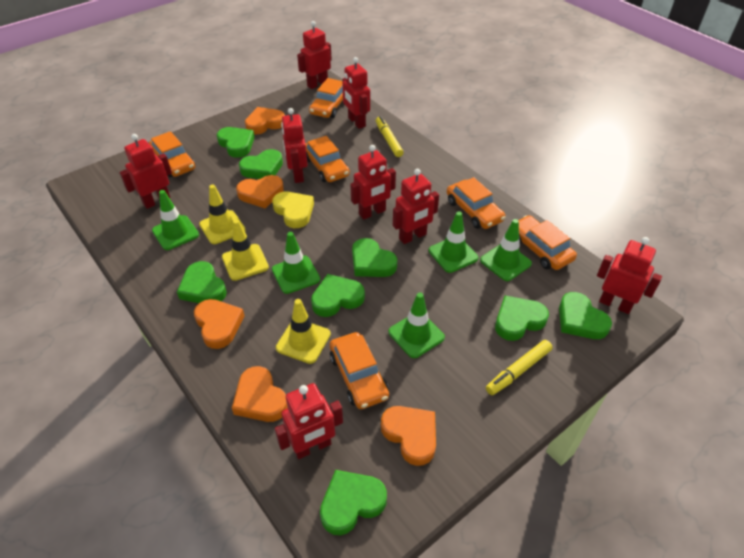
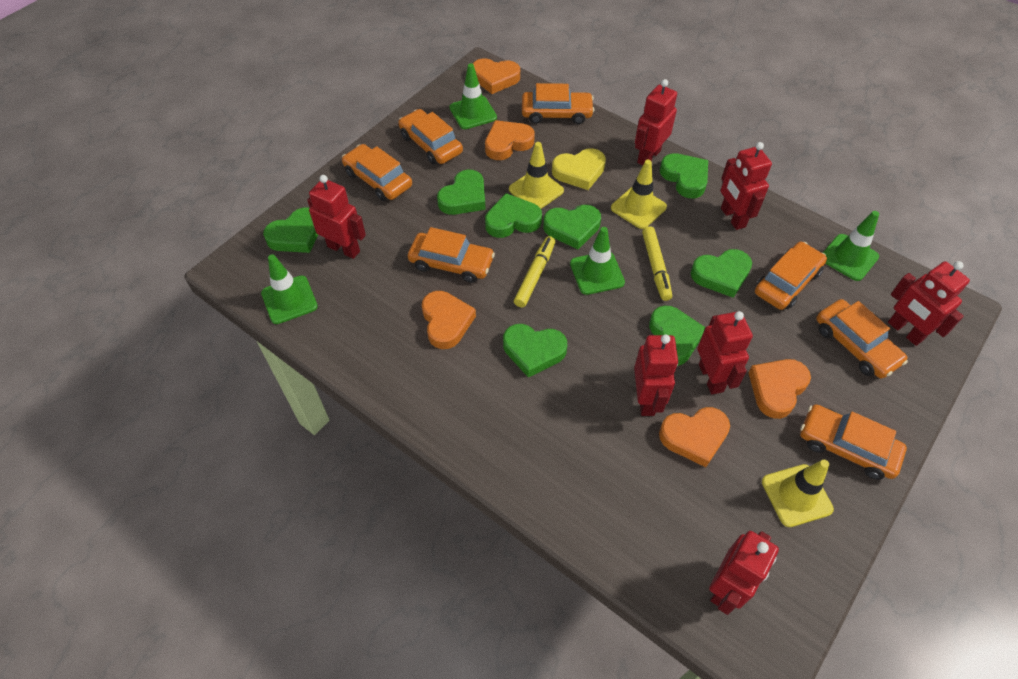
green traffic cone: 5 -> 4
orange car: 6 -> 7
red robot: 8 -> 7

